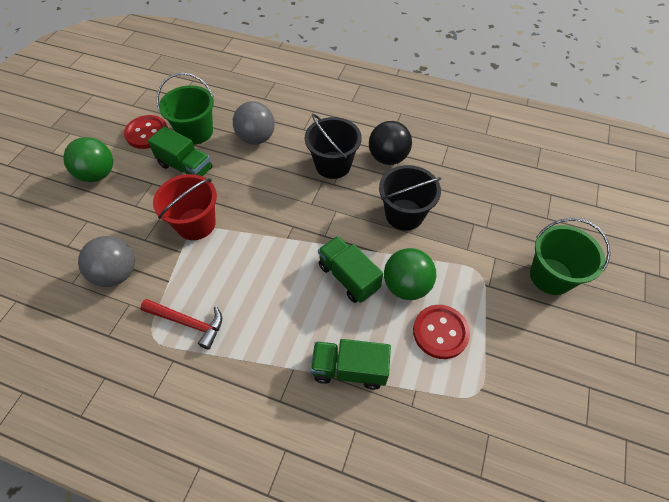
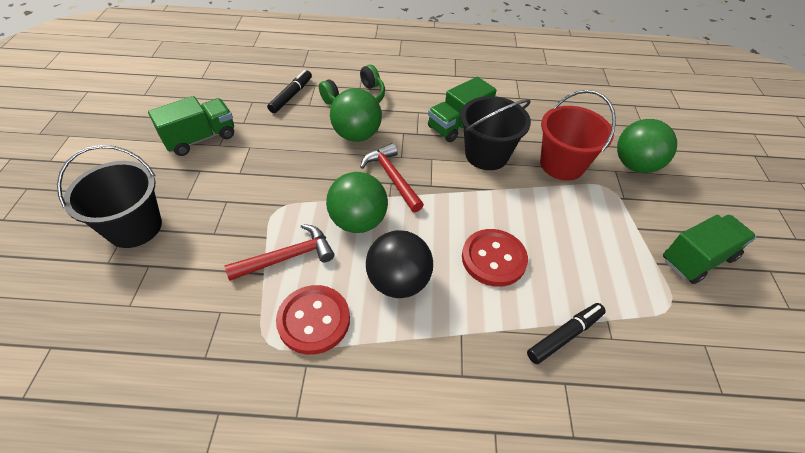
black marker: 0 -> 2
green ball: 2 -> 3
green bucket: 2 -> 0
green headphones: 0 -> 1
grey ball: 2 -> 0
red hammer: 1 -> 2

